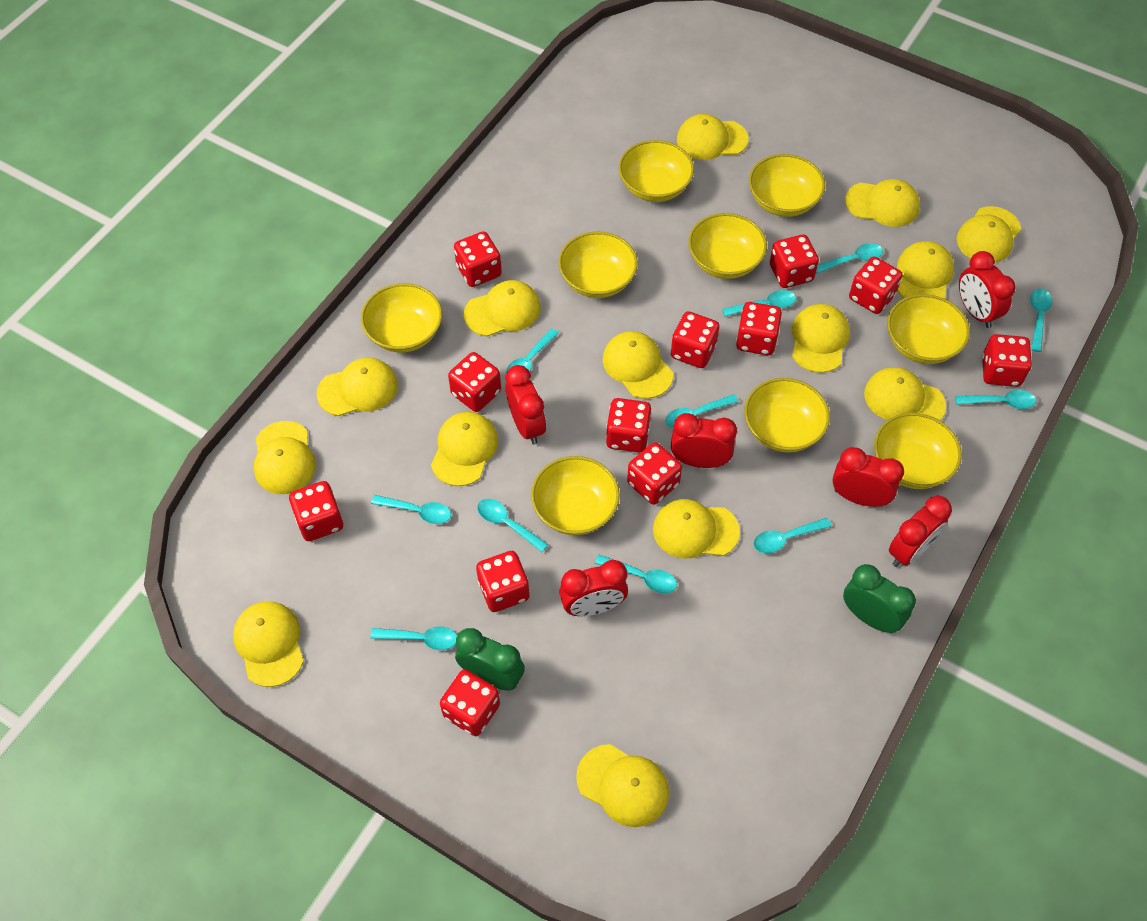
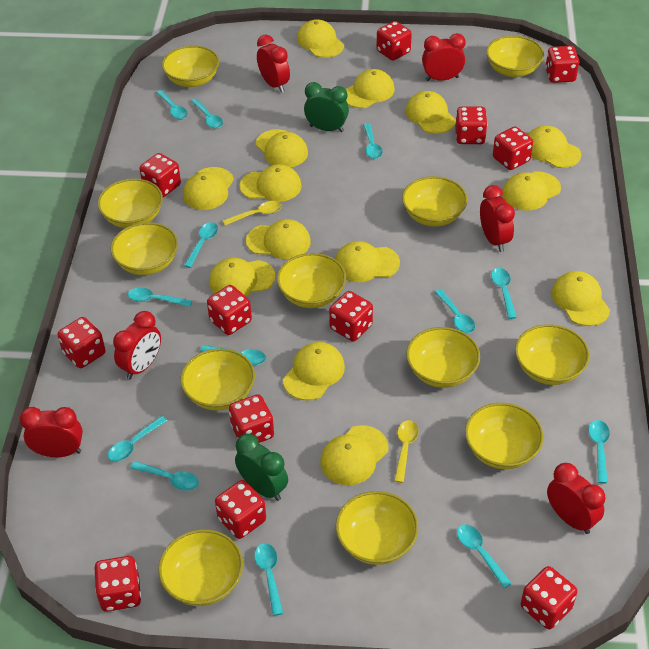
turquoise spoon: 11 -> 13
yellow bowl: 9 -> 12
yellow spoon: 0 -> 2

